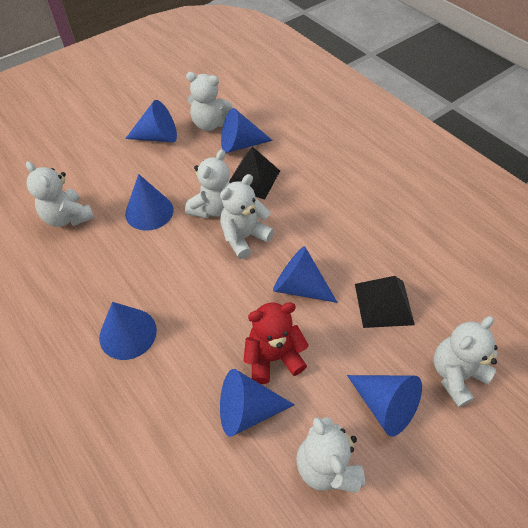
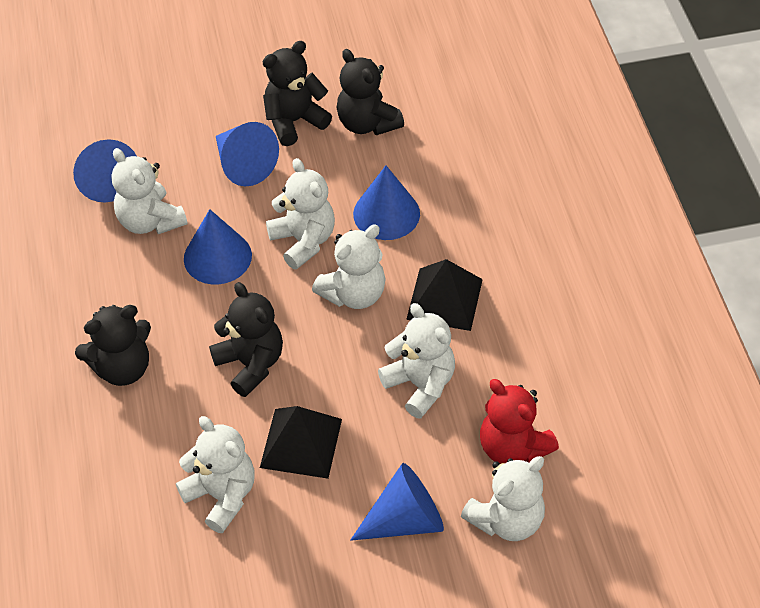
black teddy bear: 0 -> 4
blue cone: 7 -> 5

